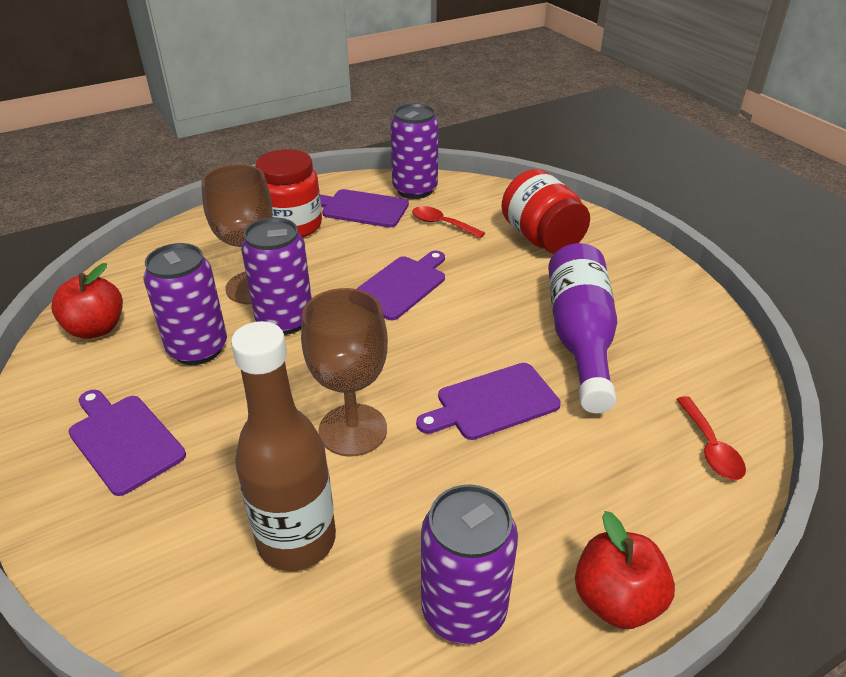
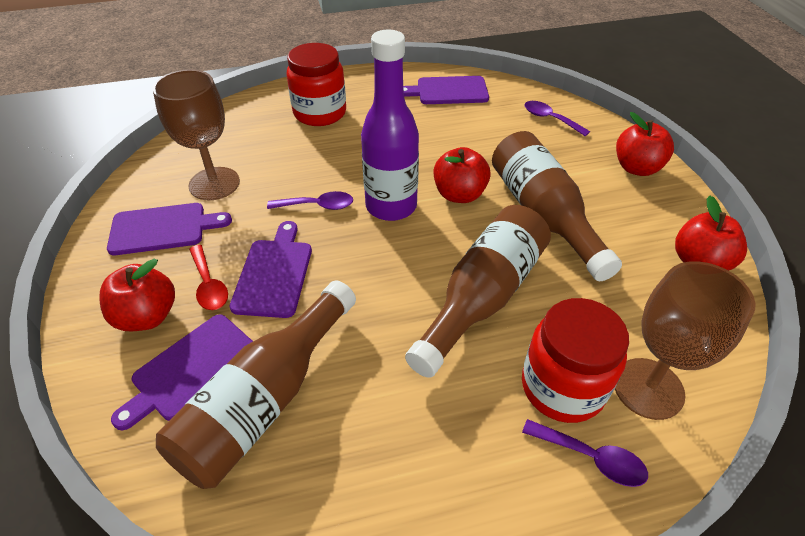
brown bottle: 1 -> 3
purple can: 4 -> 0
purple spoon: 0 -> 3
red apple: 2 -> 4
red spoon: 2 -> 1

